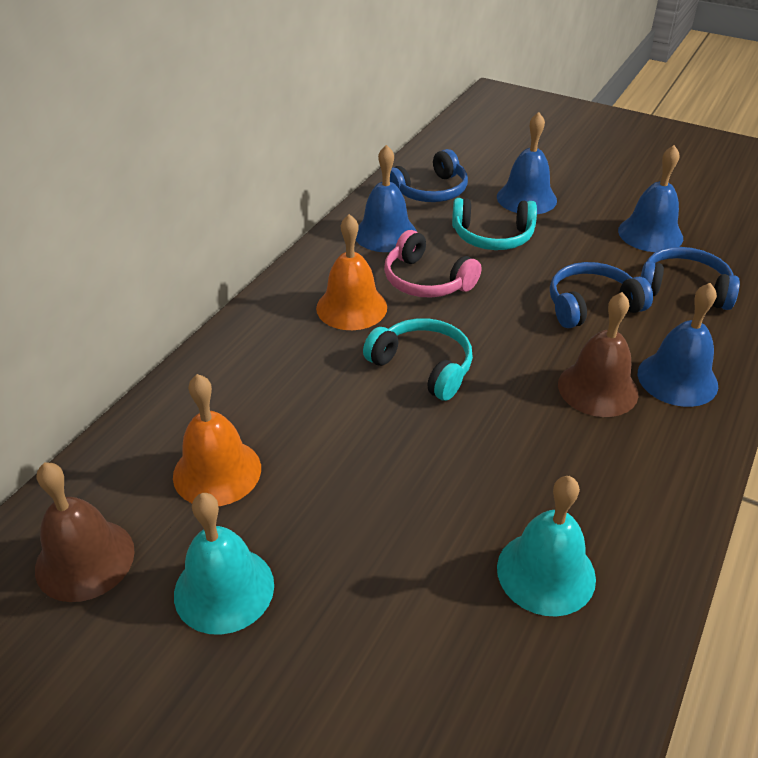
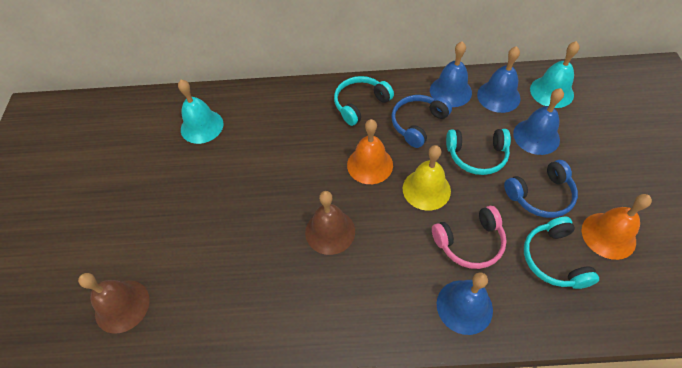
blue headphones: 3 -> 2
turquoise headphones: 2 -> 3
yellow bell: 0 -> 1

